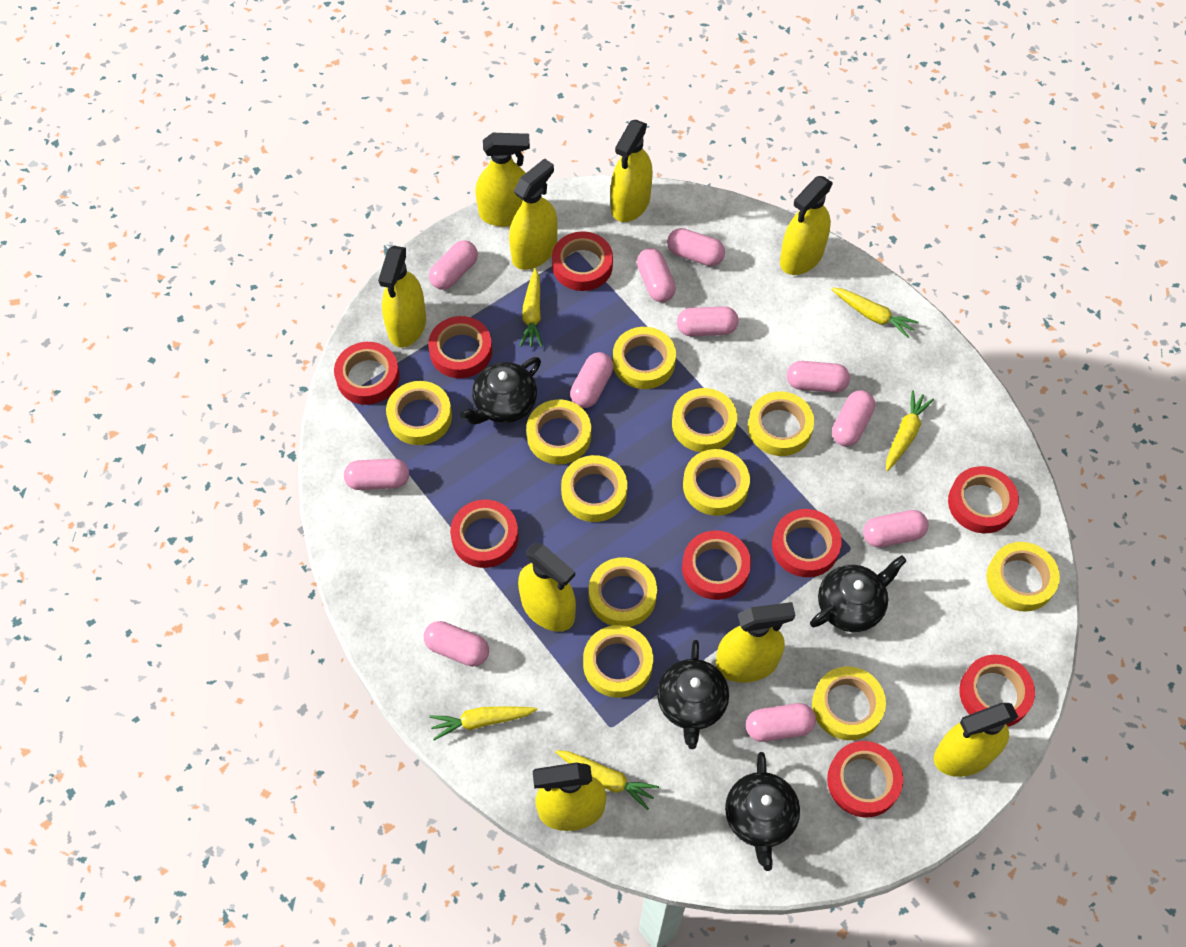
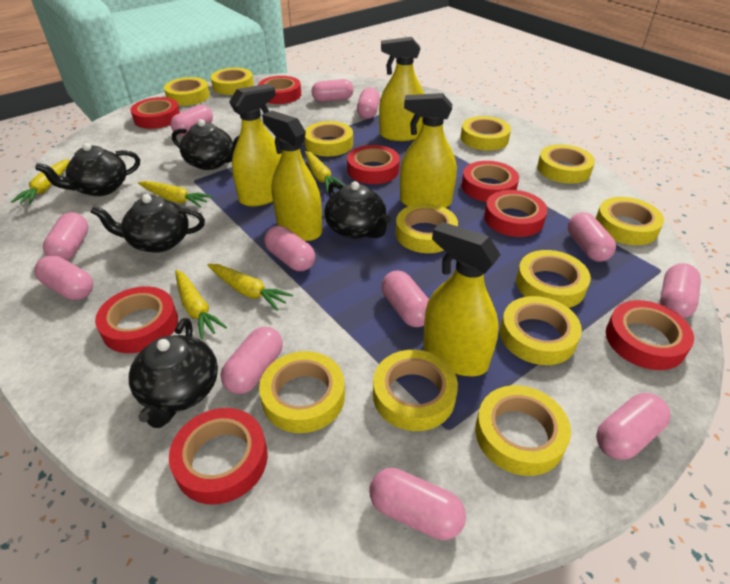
black teapot: 4 -> 5
pink capsule: 11 -> 12
red tape: 9 -> 8
yellow spray bottle: 9 -> 5
yellow tape: 11 -> 12

